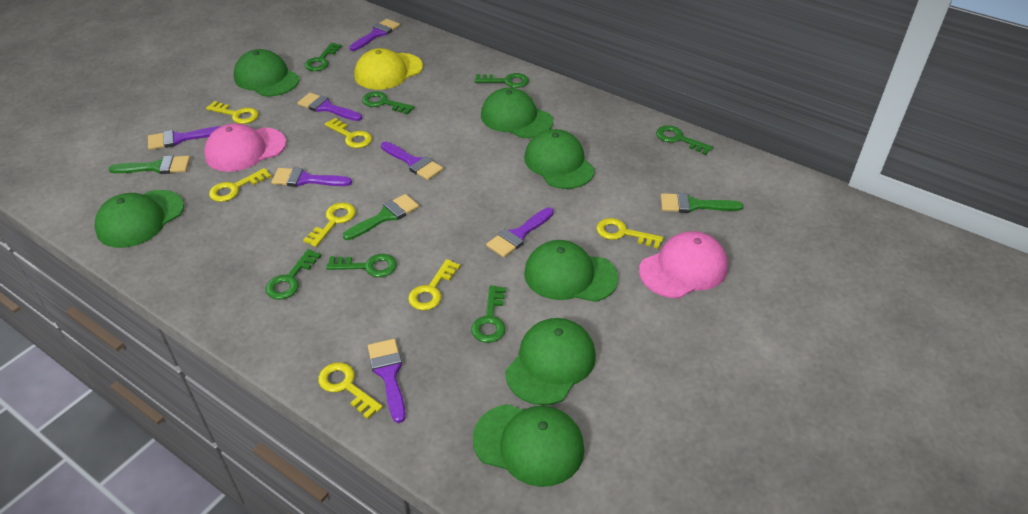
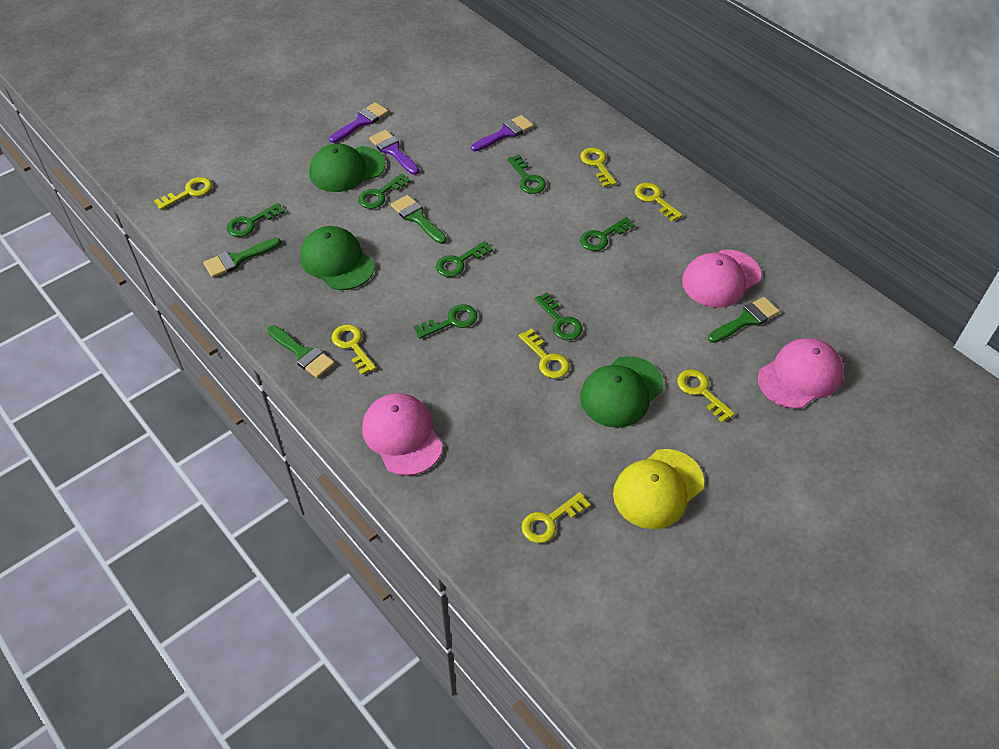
green brush: 3 -> 4
green cap: 7 -> 3
pink cap: 2 -> 3
purple brush: 7 -> 3

